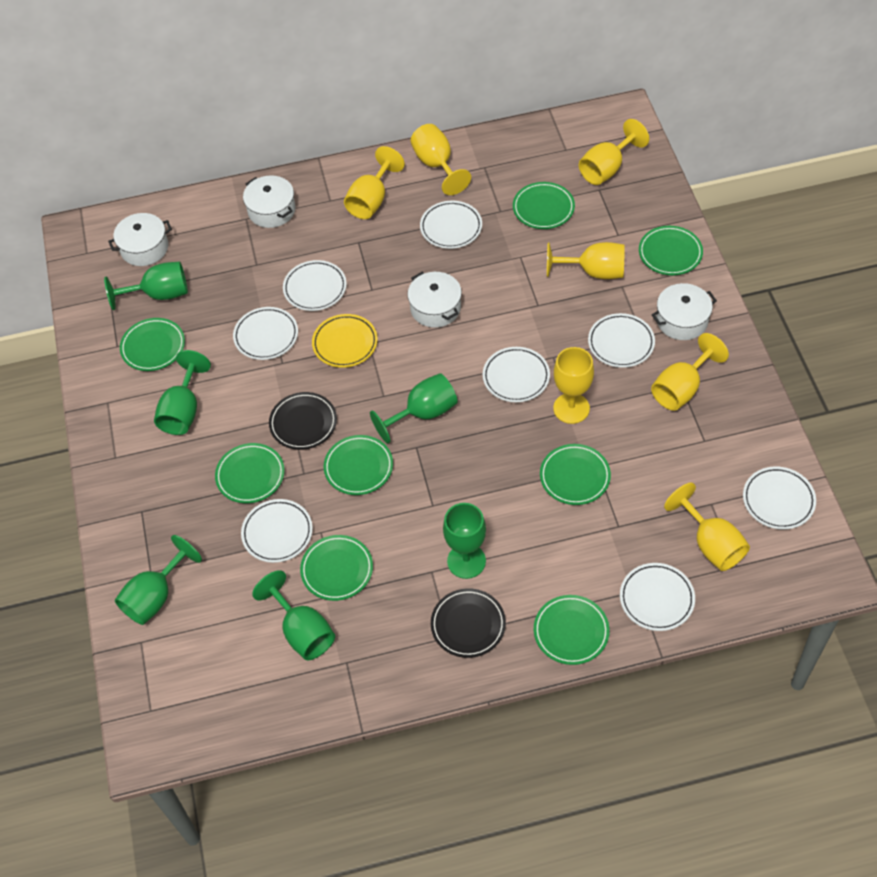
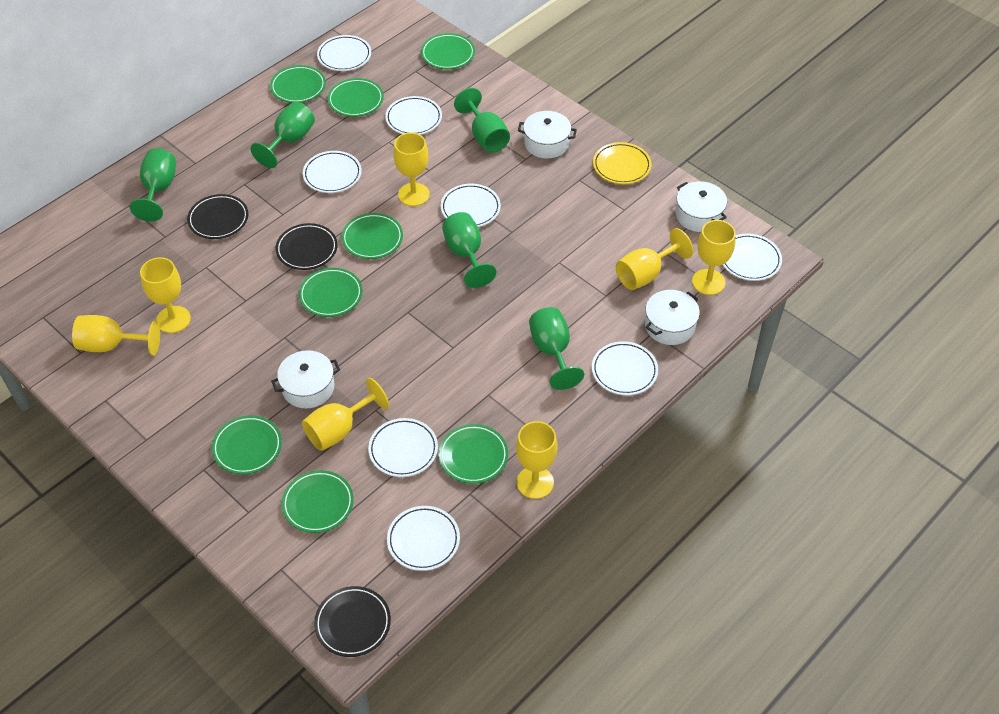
black plate: 2 -> 3
green goblet: 6 -> 5

